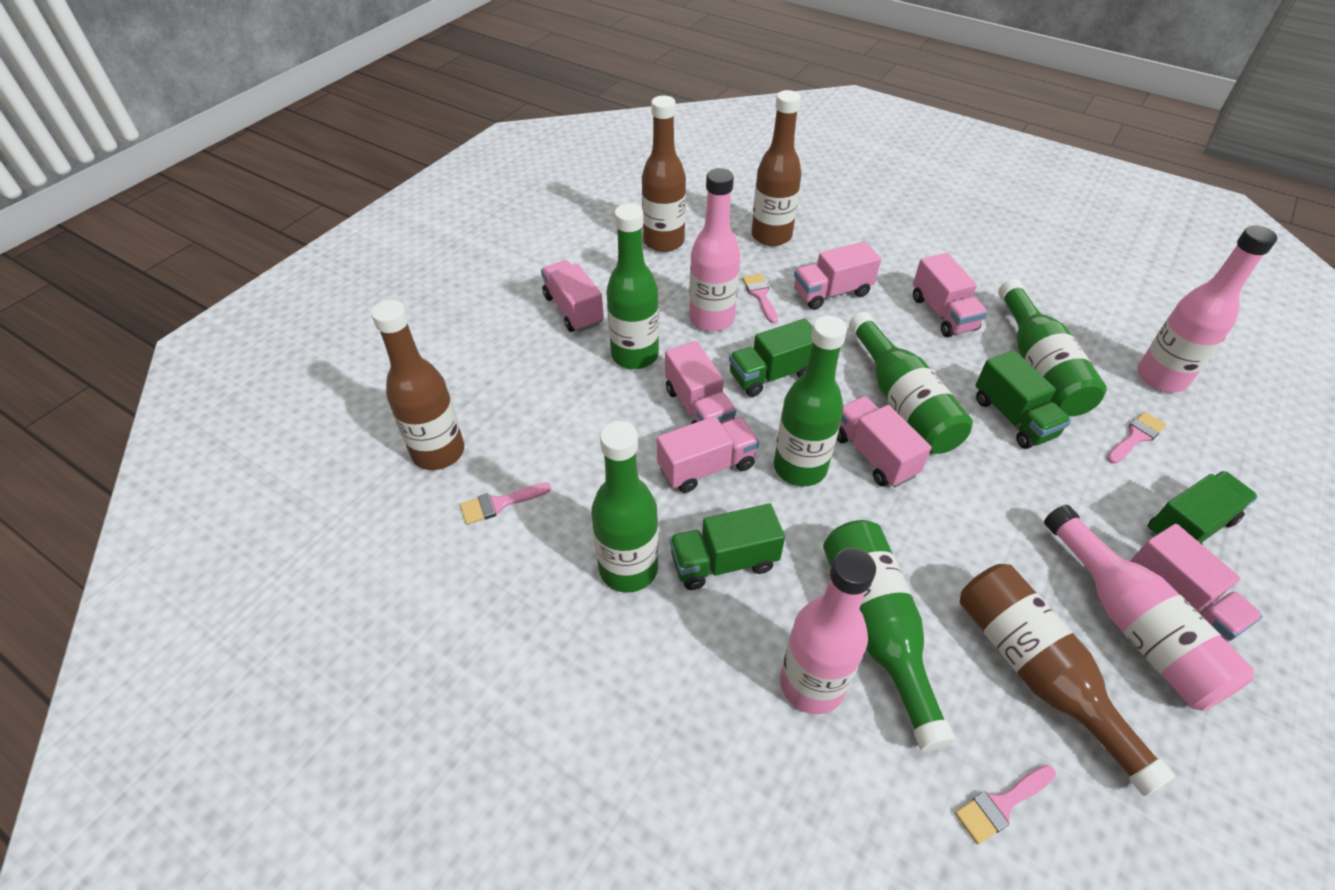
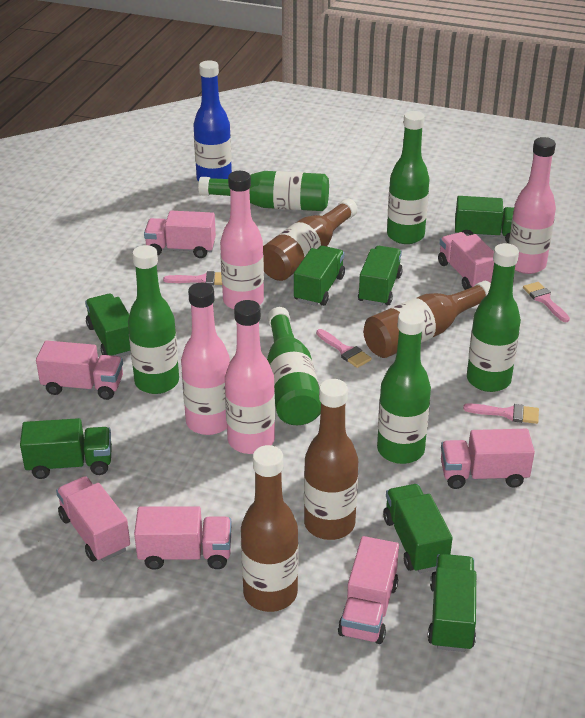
blue bottle: 0 -> 1
green truck: 4 -> 7

